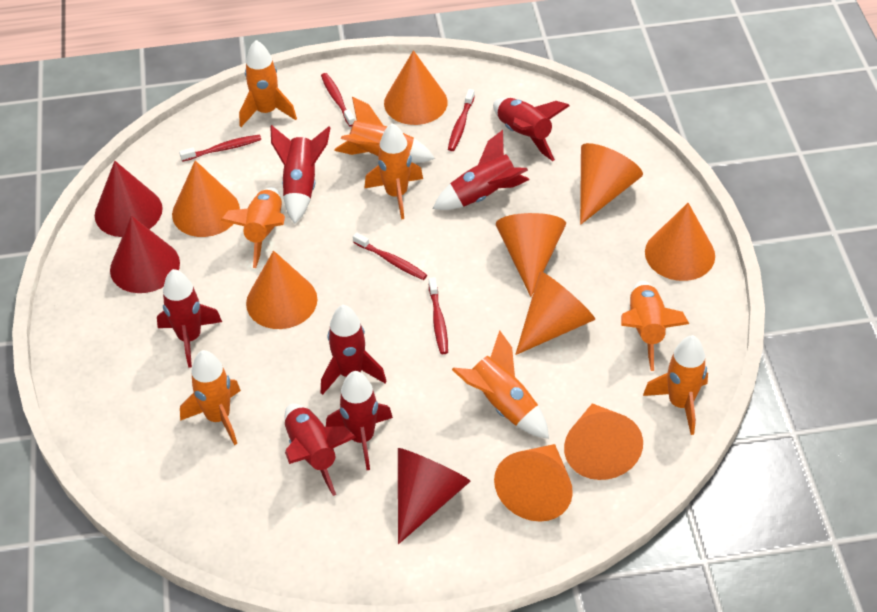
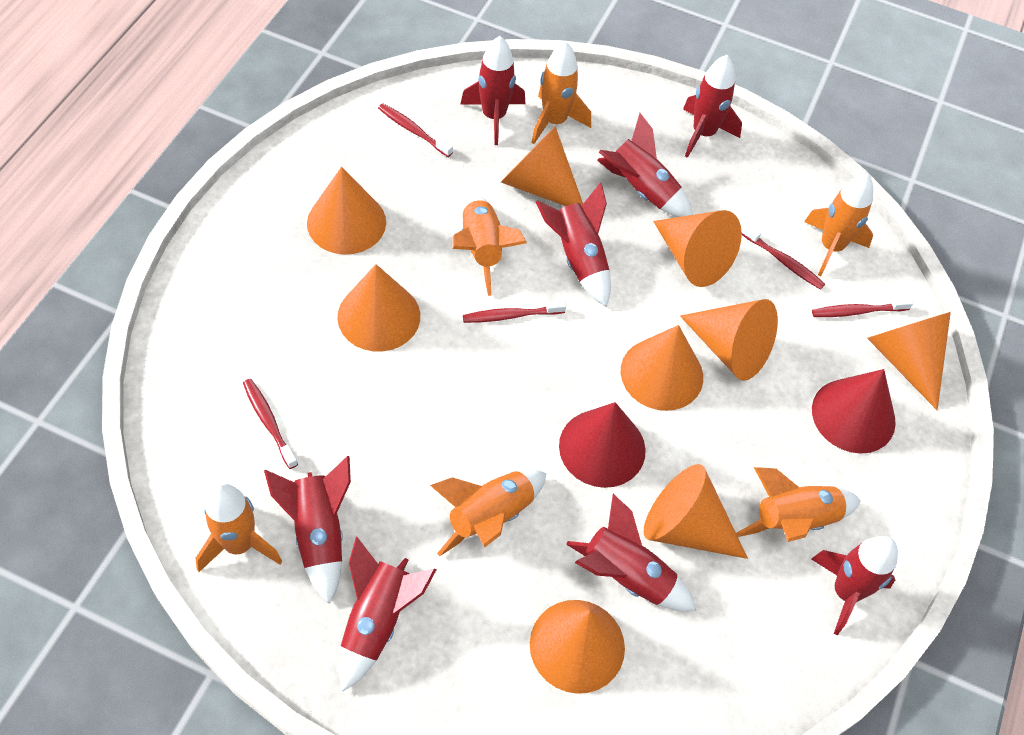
orange rocket: 8 -> 6
red cone: 3 -> 2
red rocket: 7 -> 8

